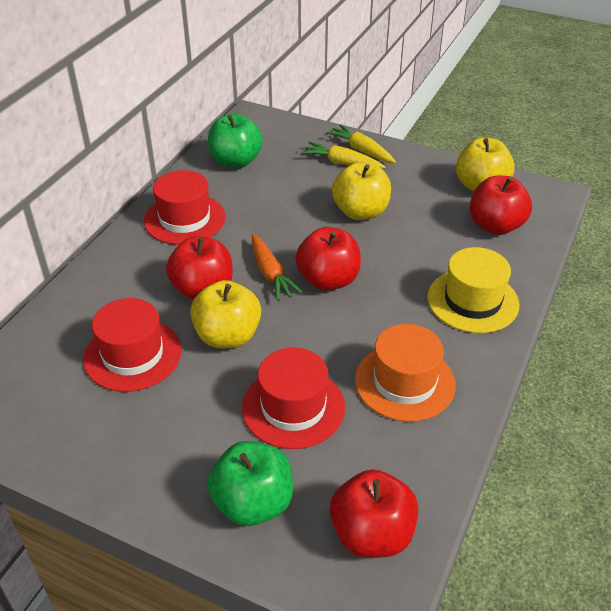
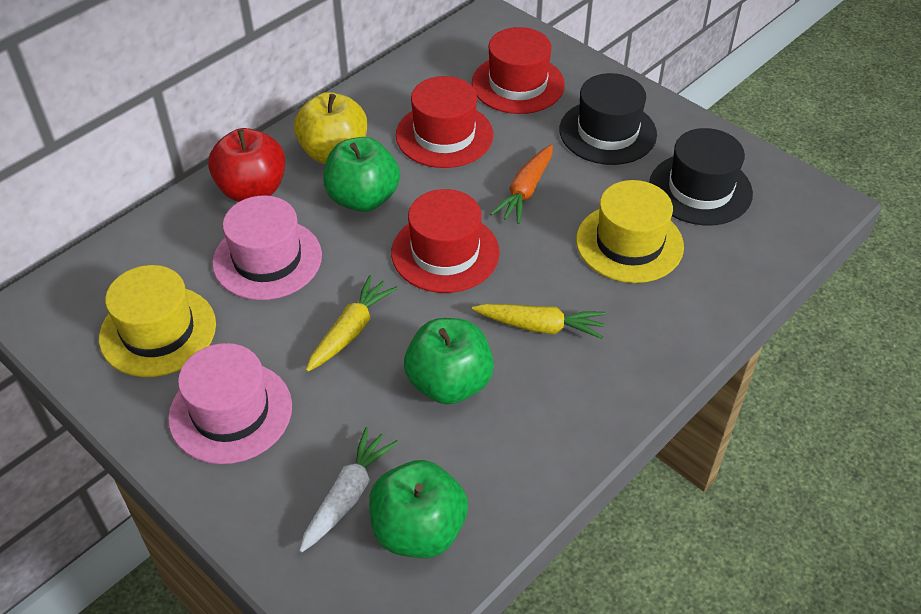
black hat: 0 -> 2
green apple: 2 -> 3
orange hat: 1 -> 0
pink hat: 0 -> 2
red apple: 4 -> 1
white carrot: 0 -> 1
yellow apple: 3 -> 1
yellow hat: 1 -> 2

